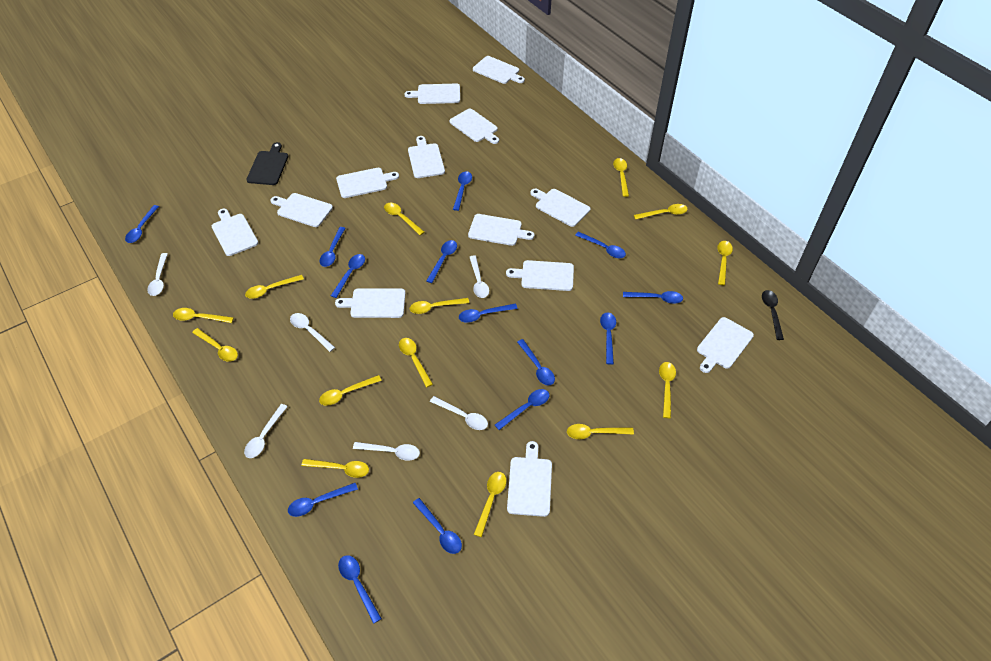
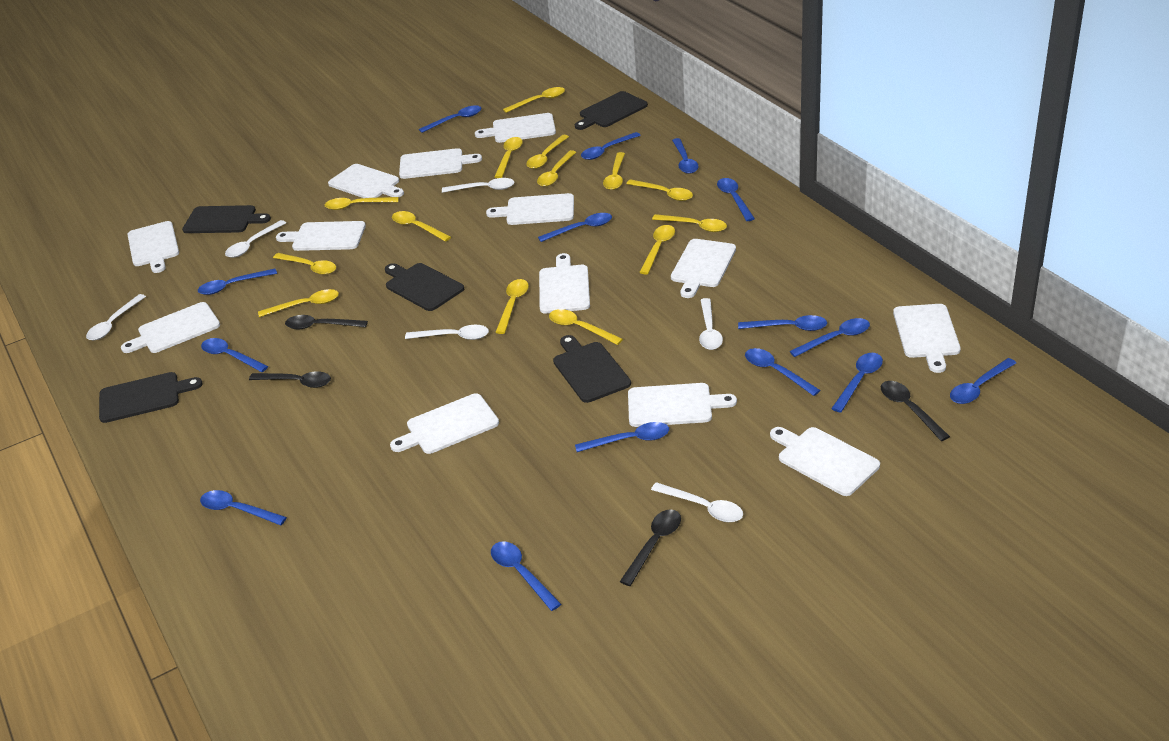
black cutting board: 1 -> 5
black spoon: 1 -> 4
blue spoon: 14 -> 15

